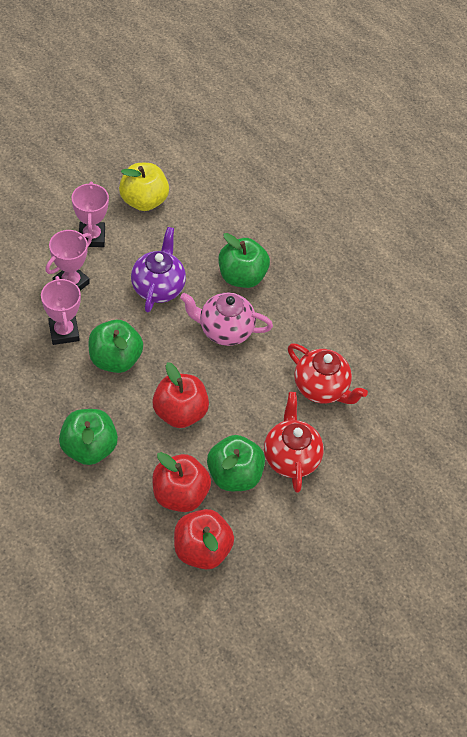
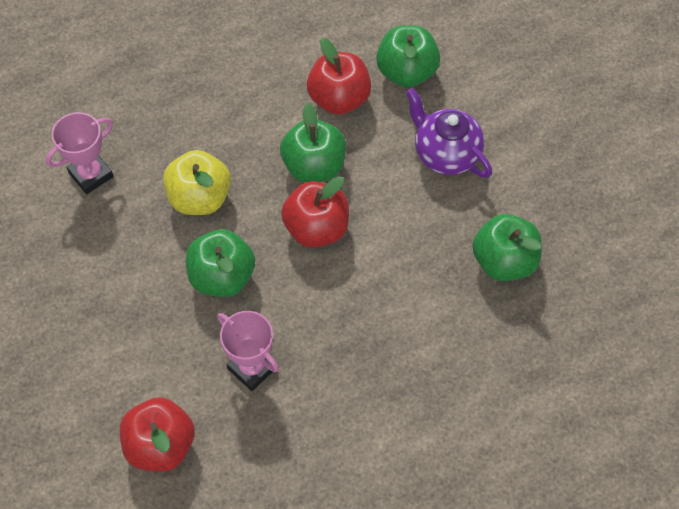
pink teapot: 1 -> 0
pink trophy: 3 -> 2
red teapot: 2 -> 0

